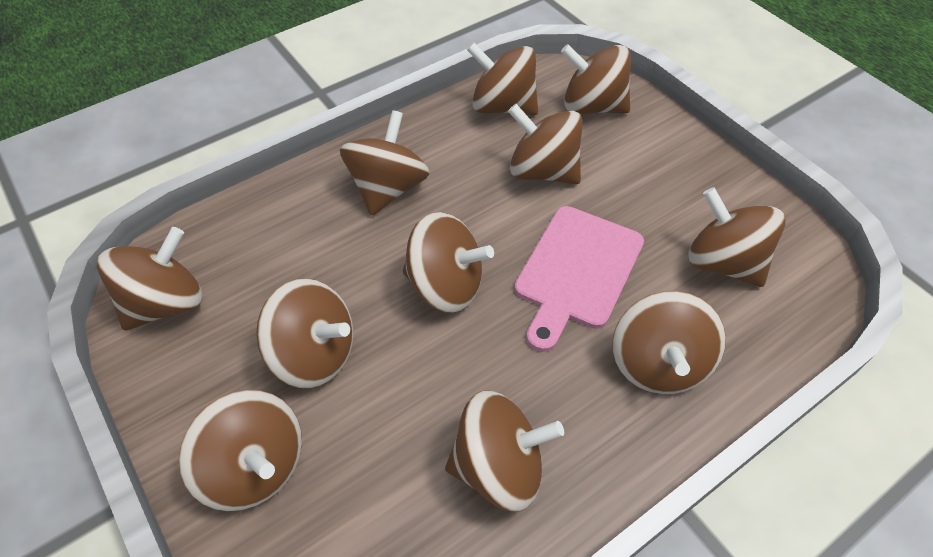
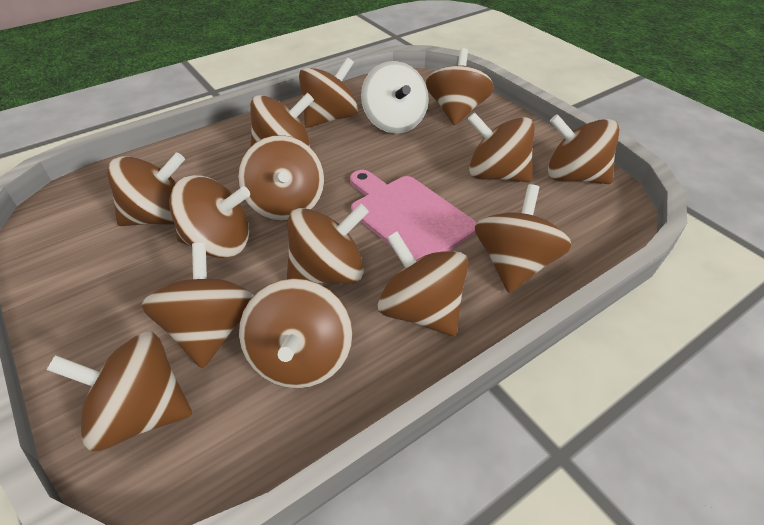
brown spinning top: 11 -> 14
white spinning top: 0 -> 1

